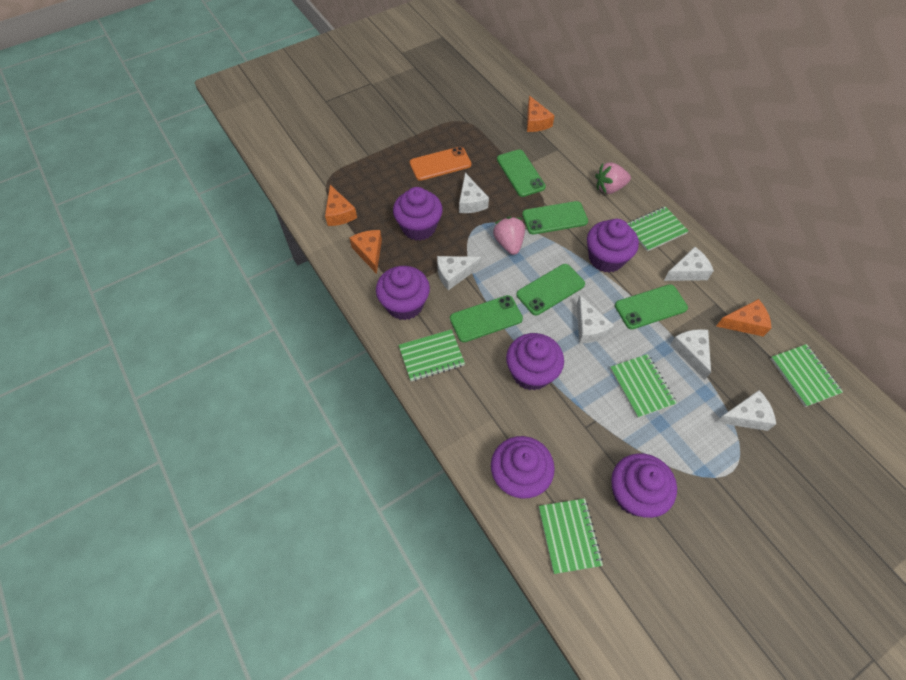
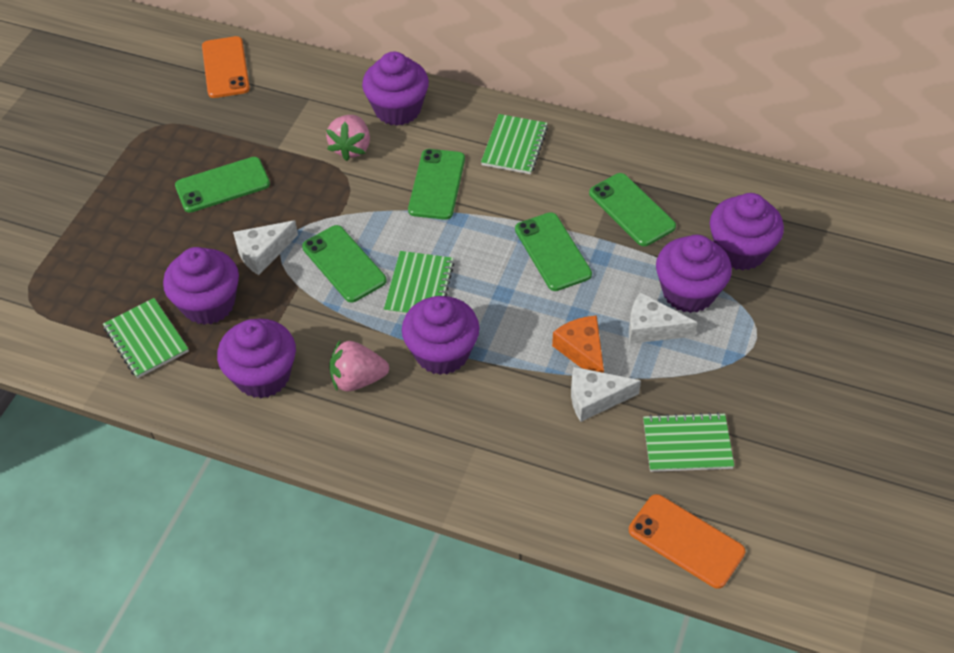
green notebook: 5 -> 4
orange cheese: 4 -> 1
orange phone: 1 -> 2
white cheese: 6 -> 3

